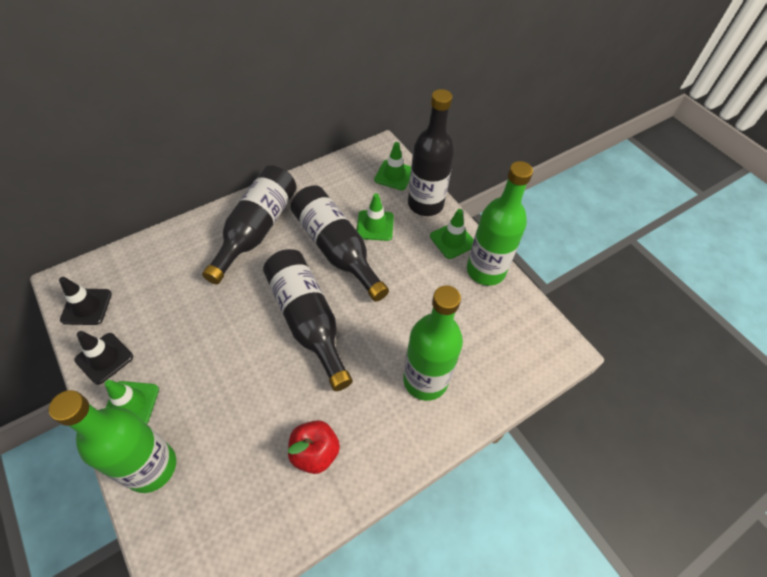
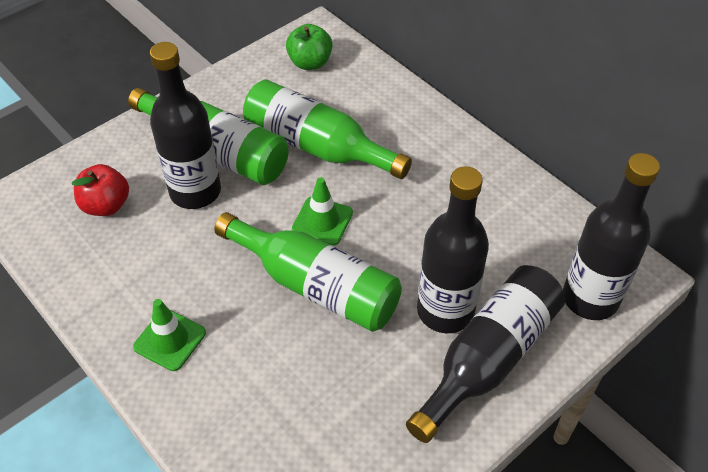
black traffic cone: 2 -> 0
green apple: 0 -> 1
green traffic cone: 4 -> 2

